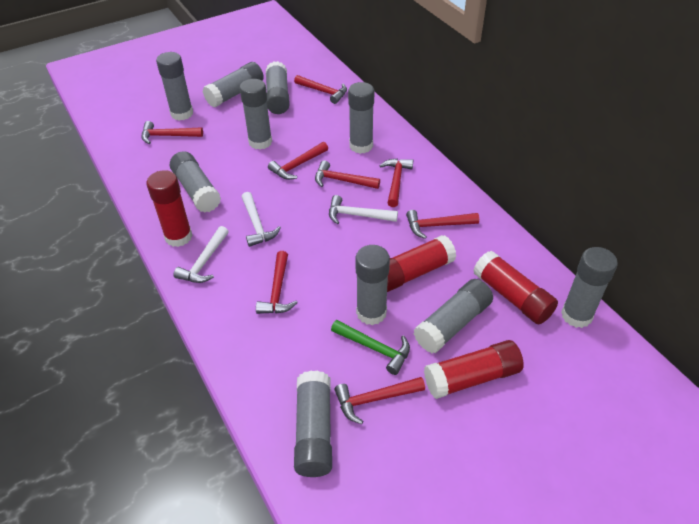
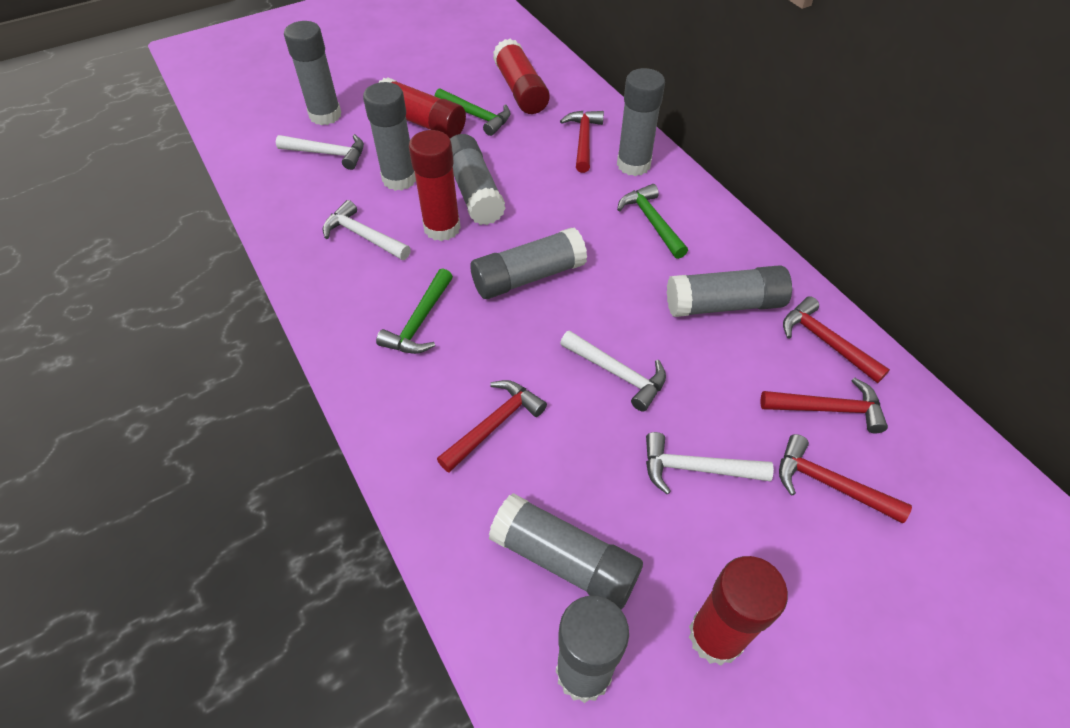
green hammer: 1 -> 3
grey glue stick: 10 -> 8
red hammer: 8 -> 5
white hammer: 3 -> 4

